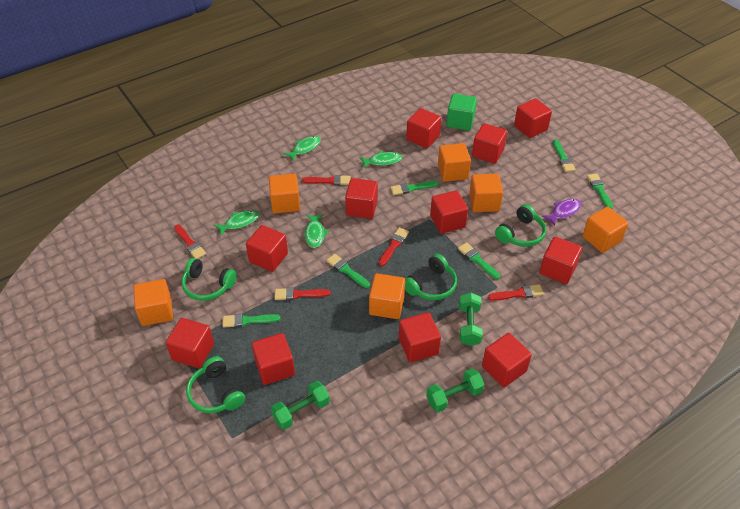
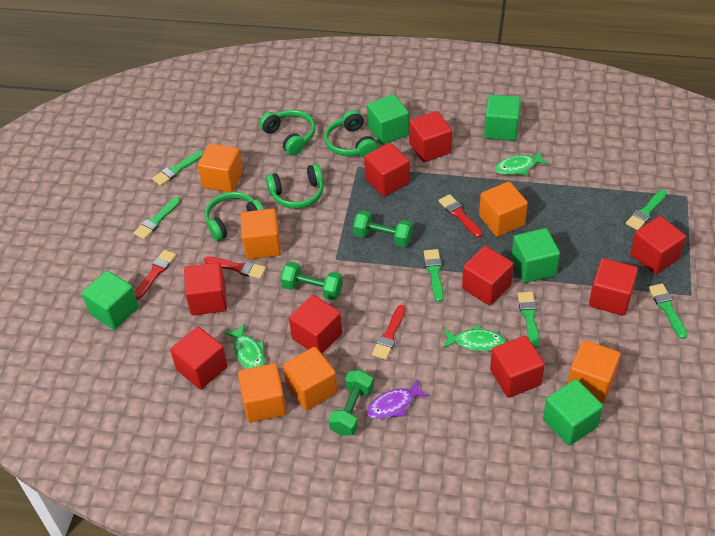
green cube: 1 -> 5
green fish: 4 -> 3
red brush: 5 -> 4
red cube: 11 -> 9

